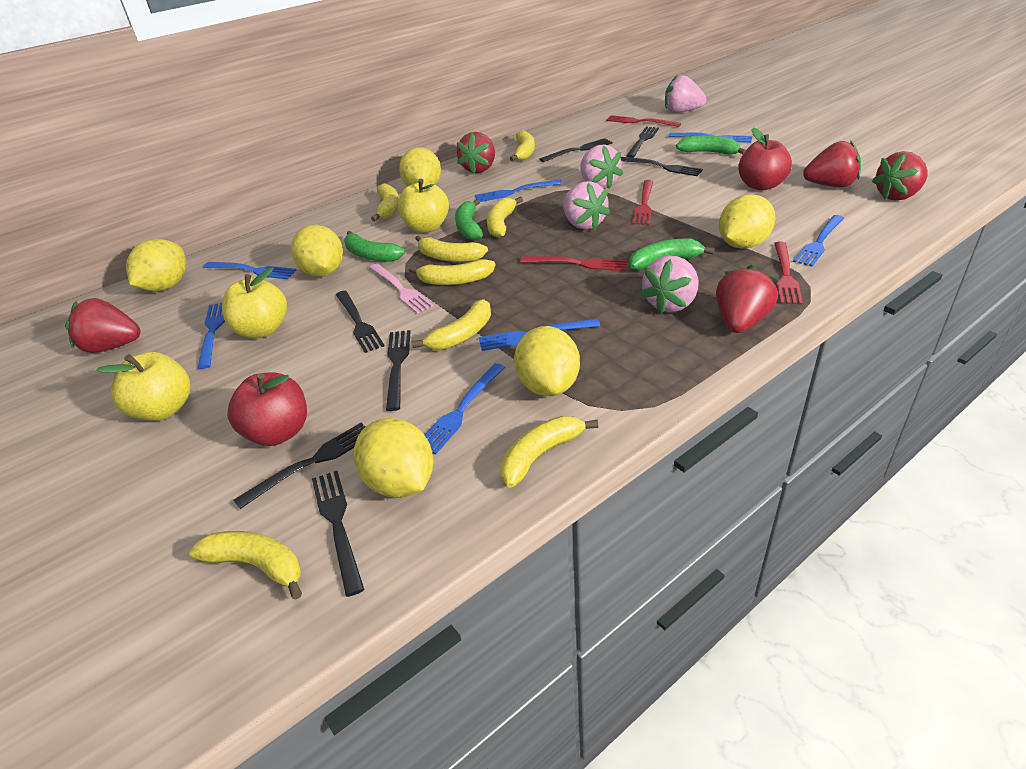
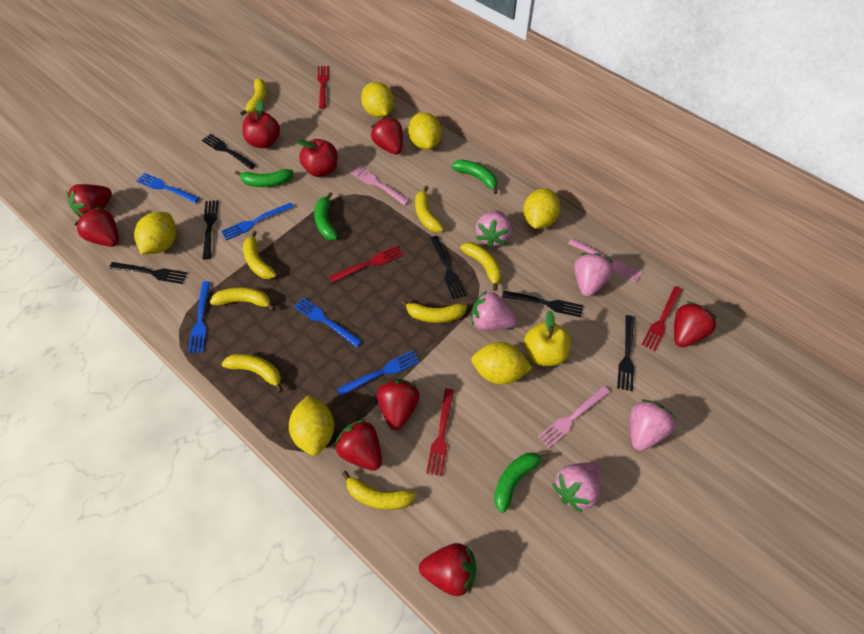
black fork: 7 -> 6
blue fork: 7 -> 5
pink fork: 1 -> 3
pink strawberry: 4 -> 5
red strawberry: 5 -> 7
yellow apple: 3 -> 1

